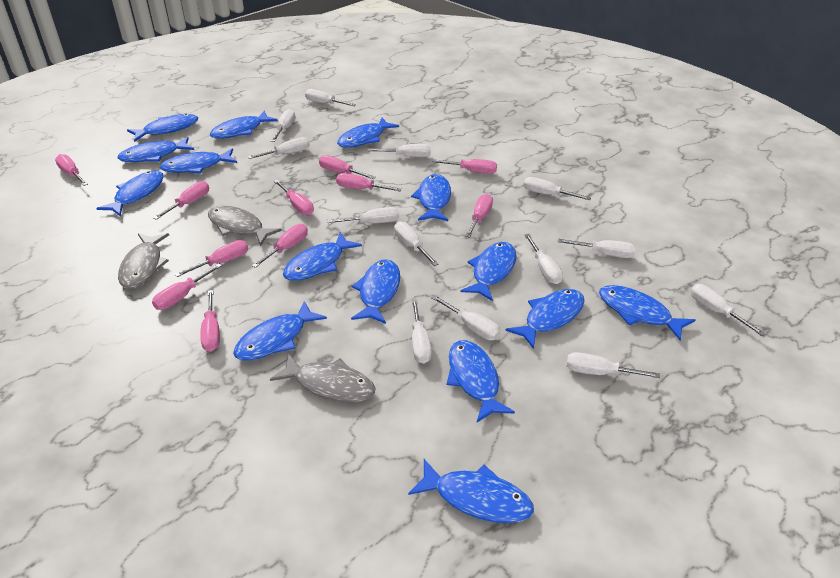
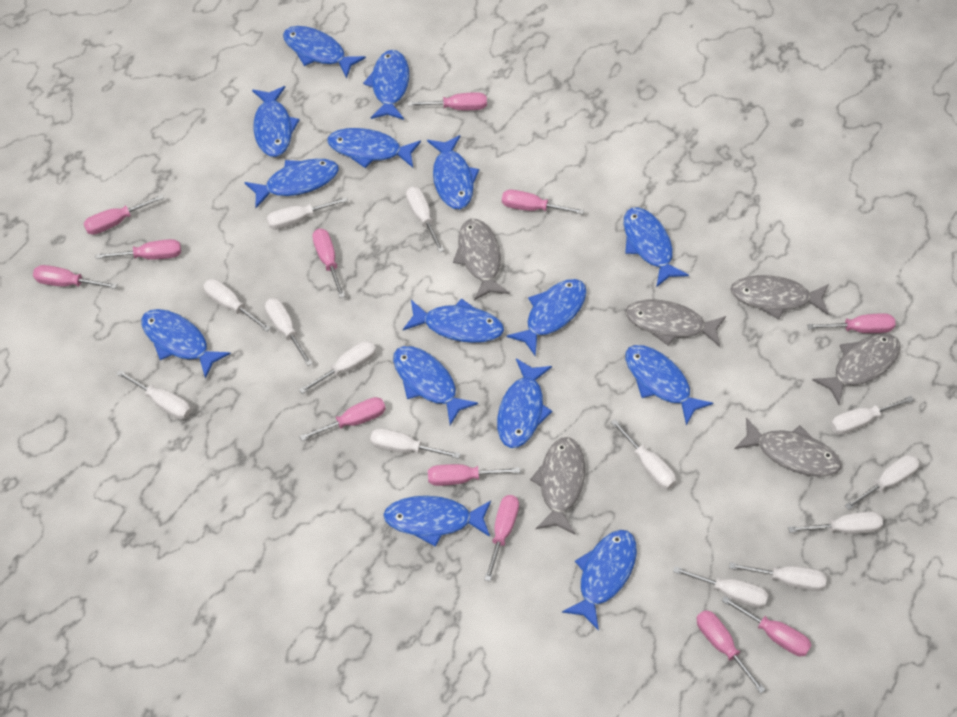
grey fish: 3 -> 6
pink screwdriver: 11 -> 12

